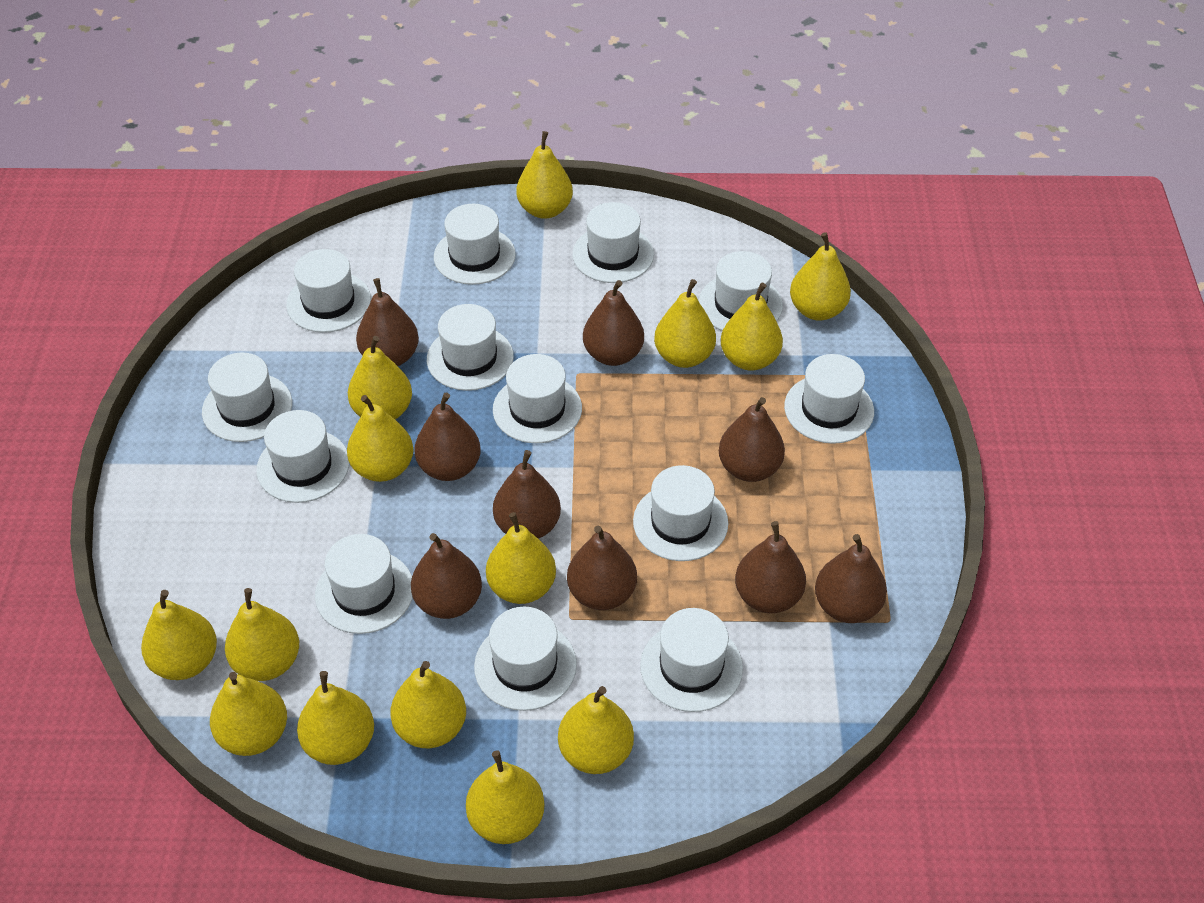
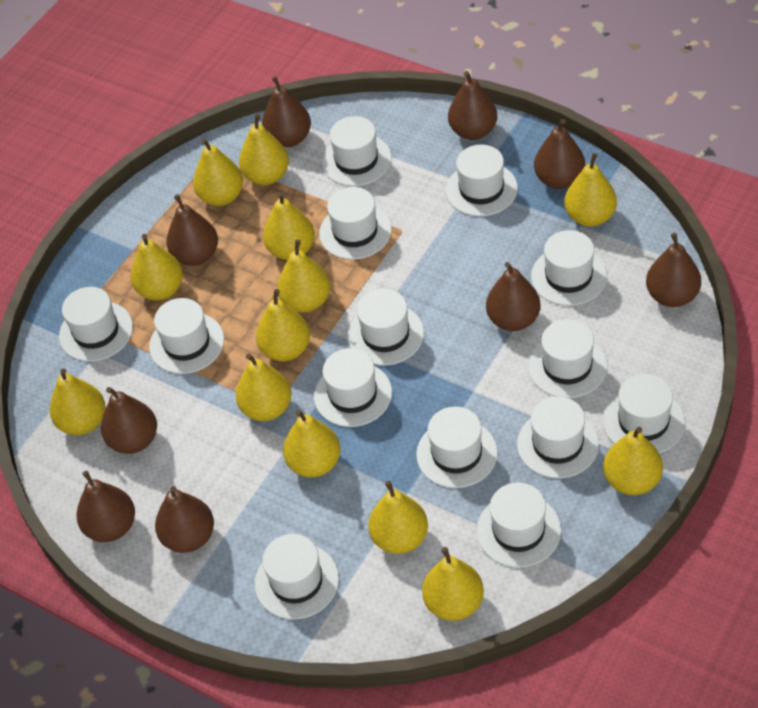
white hat: 13 -> 14
yellow pear: 14 -> 13

